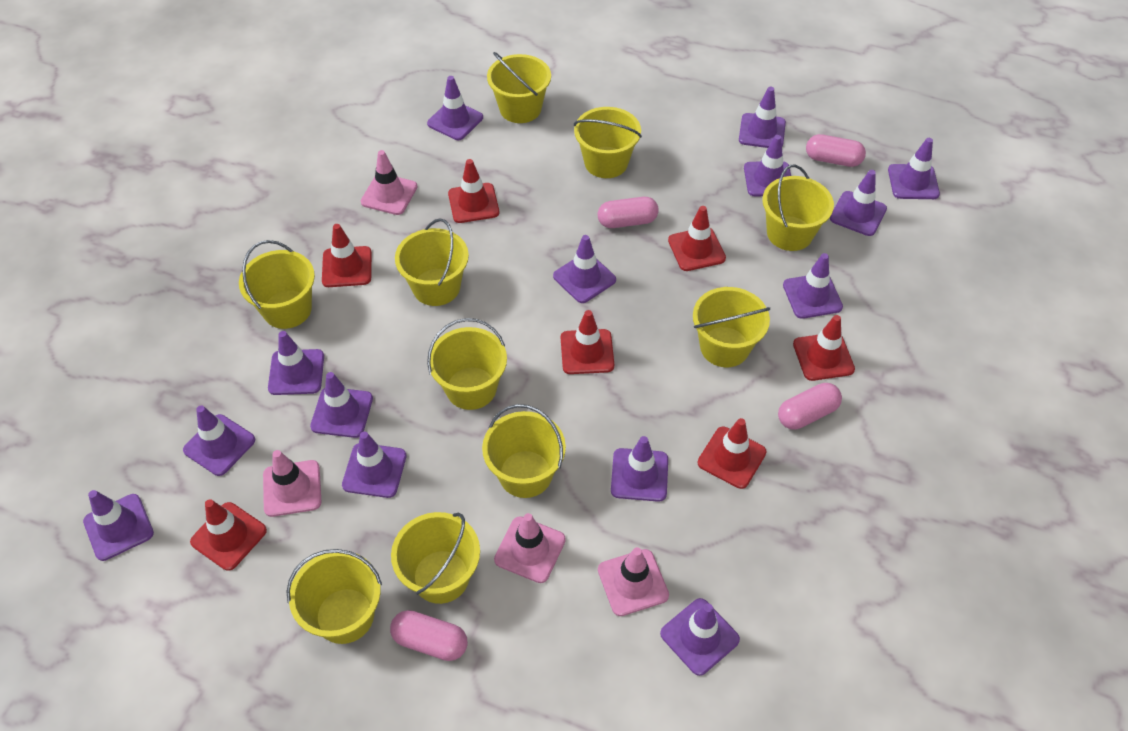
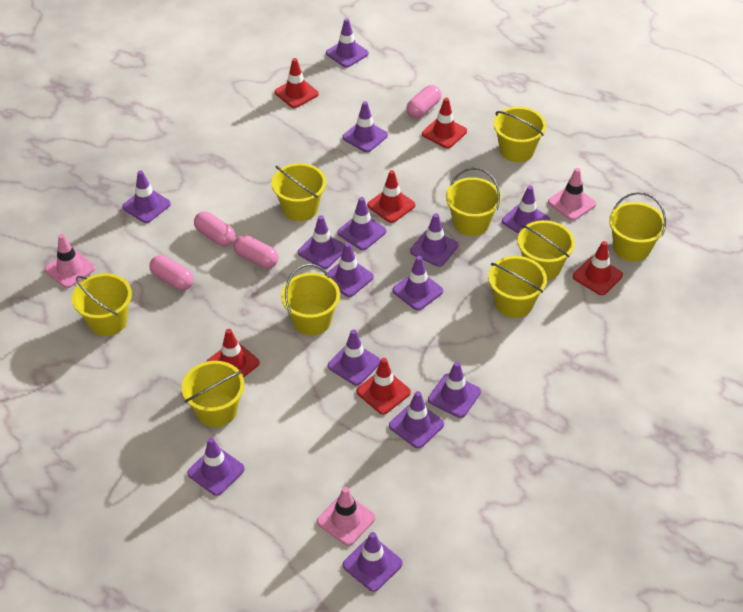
pink traffic cone: 4 -> 3
red traffic cone: 7 -> 6
yellow bucket: 10 -> 9

